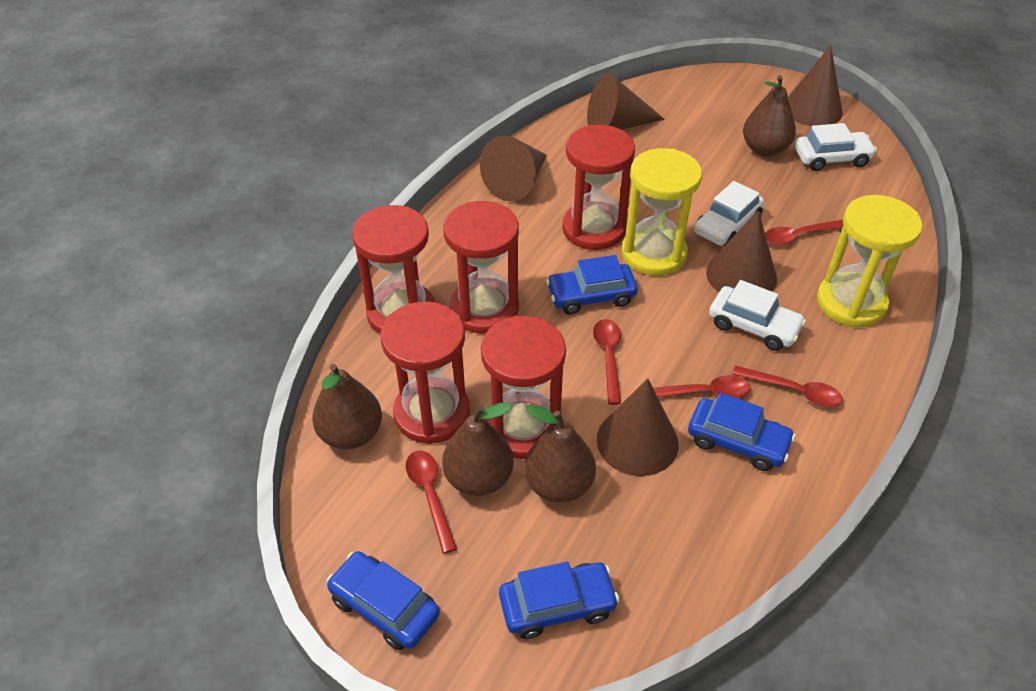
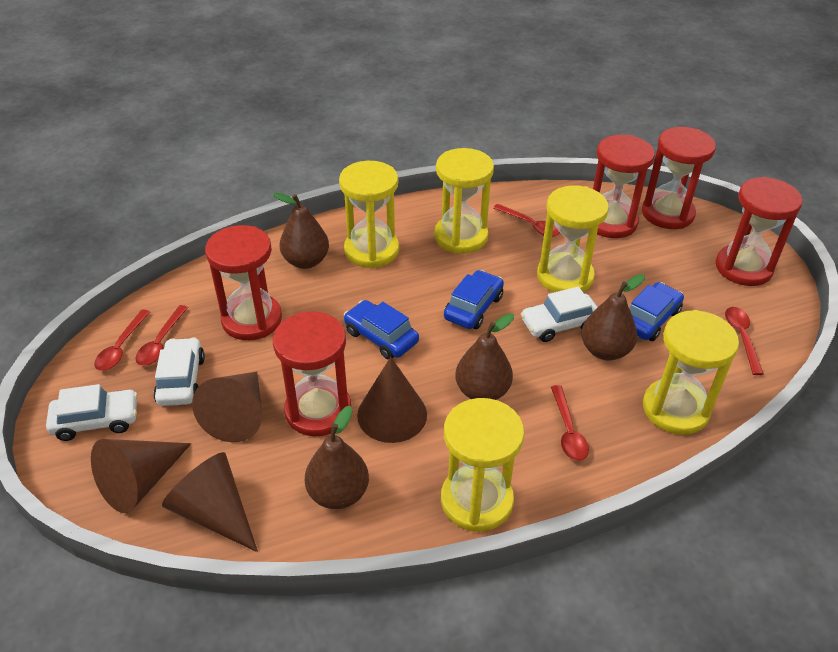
blue car: 4 -> 3
brown cone: 5 -> 4
yellow hourglass: 2 -> 5

